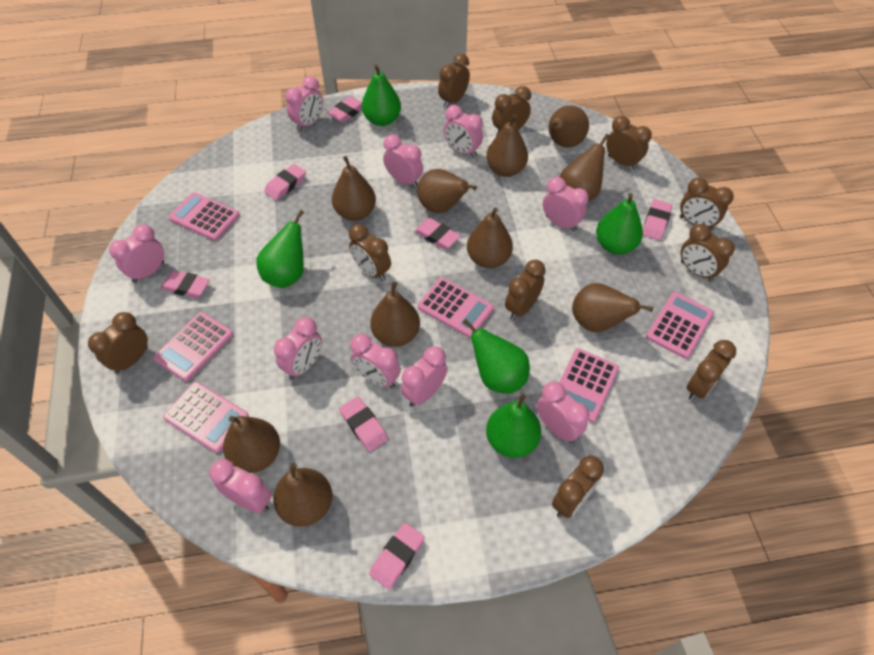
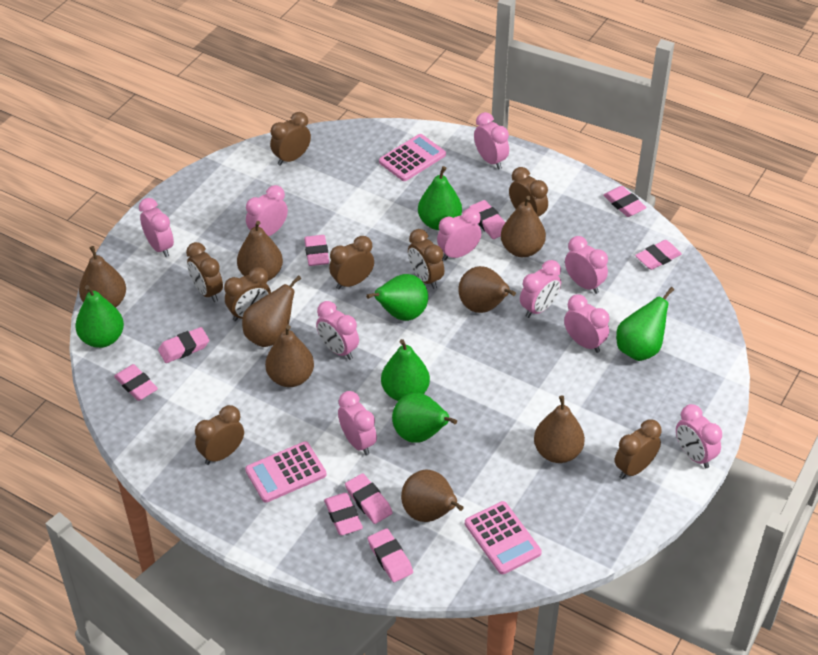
brown clock: 10 -> 8
brown pear: 10 -> 8
green pear: 5 -> 6
pink calculator: 6 -> 3
pink eraser: 7 -> 9

